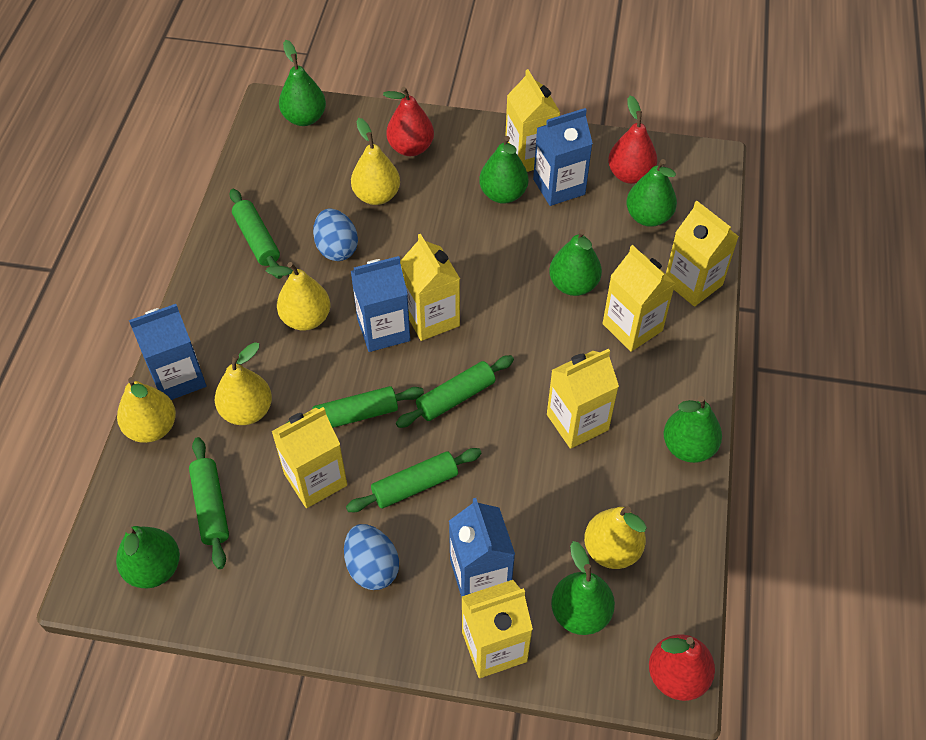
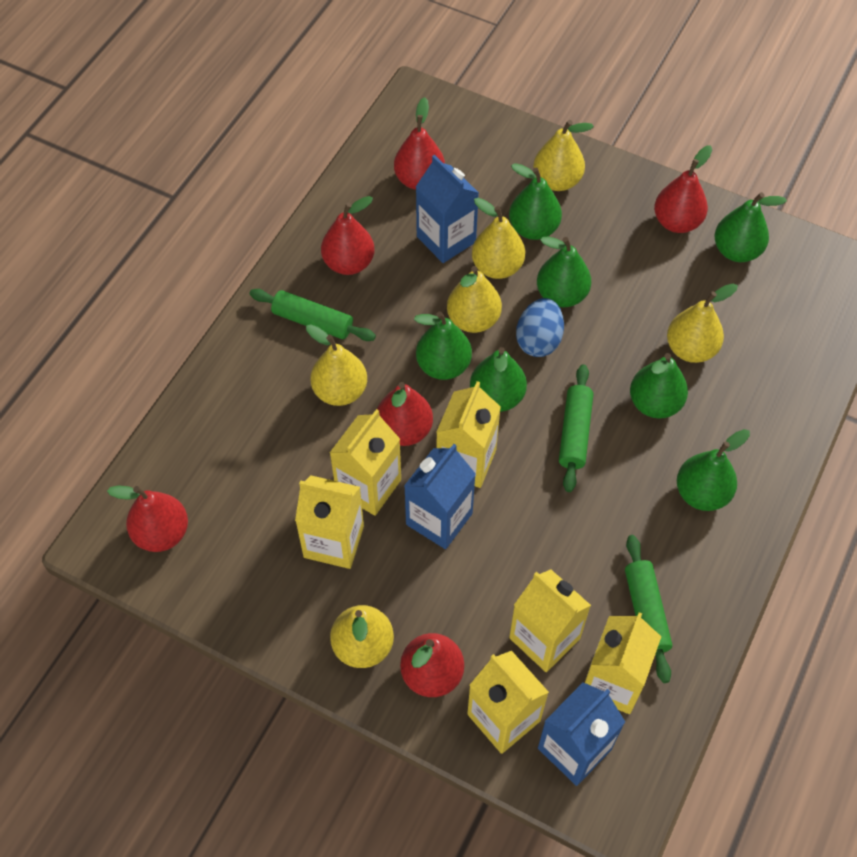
blue carton: 4 -> 3
blue egg: 2 -> 1
green rolling pin: 5 -> 3
red pear: 3 -> 6
yellow carton: 7 -> 6
yellow pear: 5 -> 6

